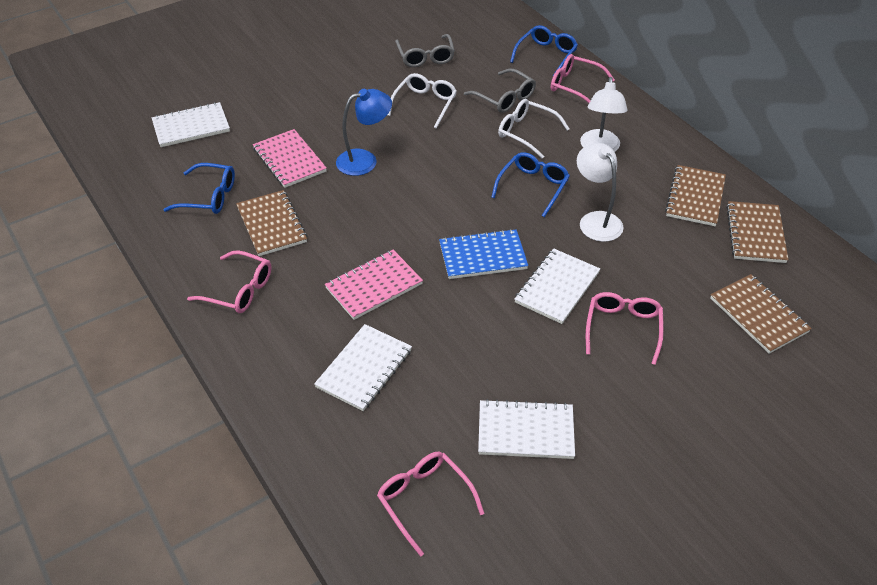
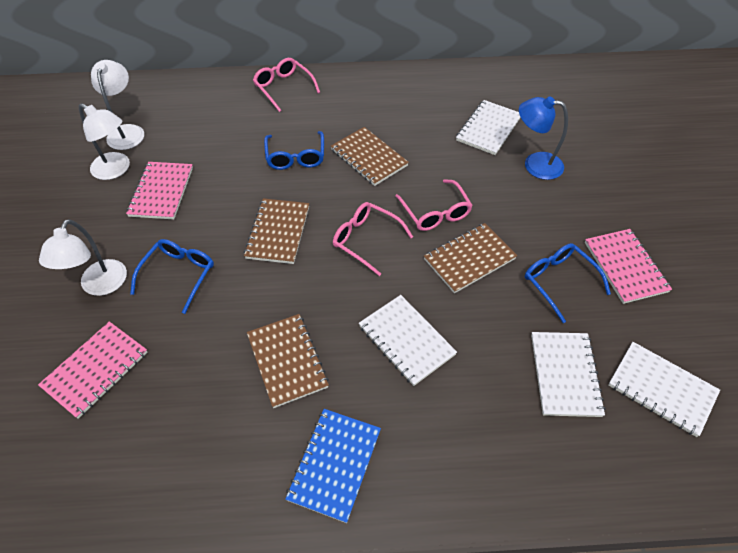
grey glasses: 2 -> 0
pink glasses: 4 -> 3
pink notebook: 2 -> 3
white glasses: 2 -> 0
white lamp: 2 -> 3

